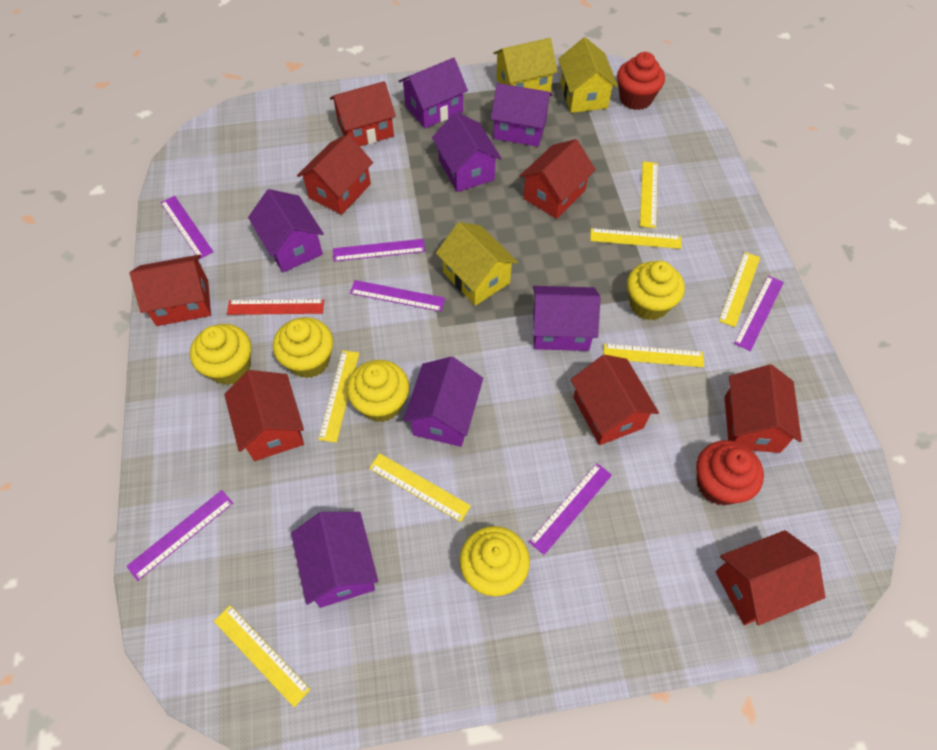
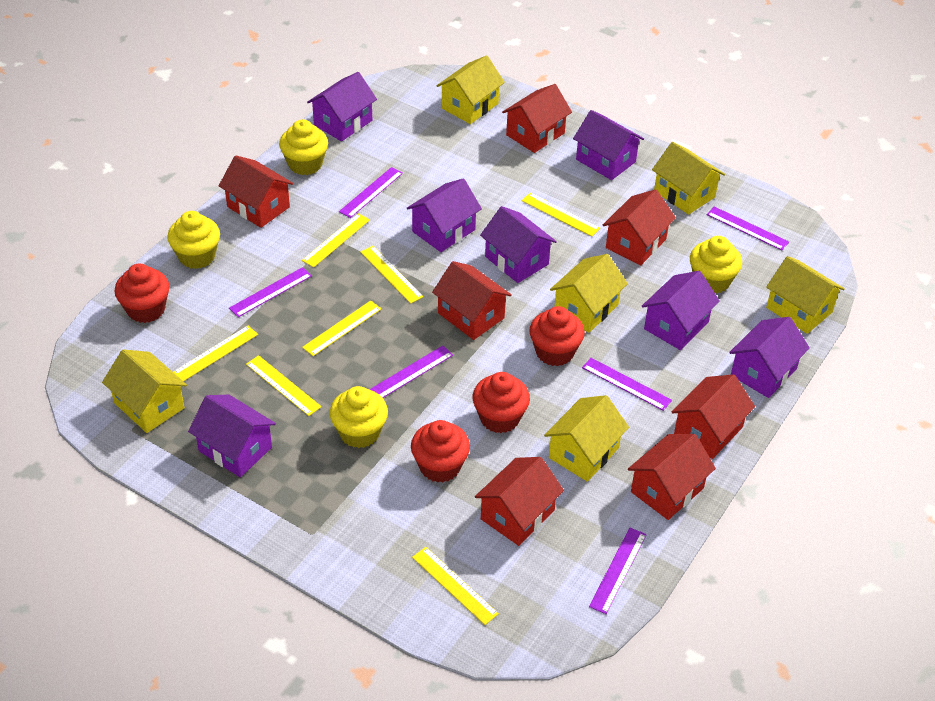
red cupcake: 2 -> 4
red house: 8 -> 7
red ruler: 1 -> 0
yellow cupcake: 5 -> 4
yellow house: 3 -> 6

